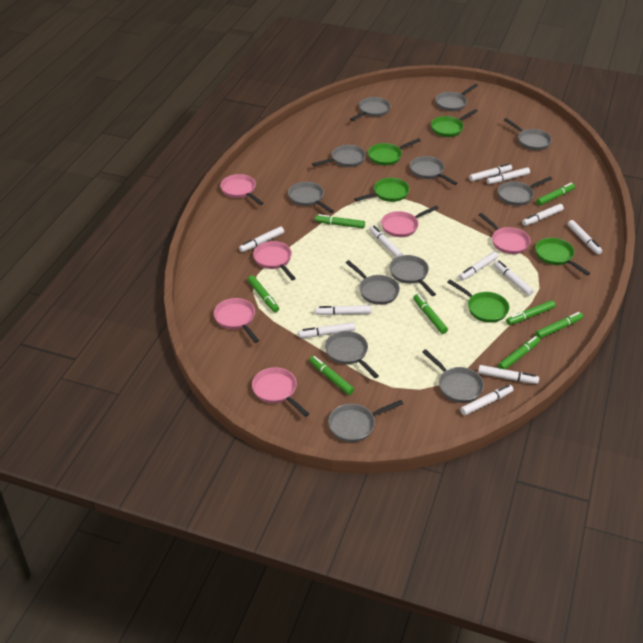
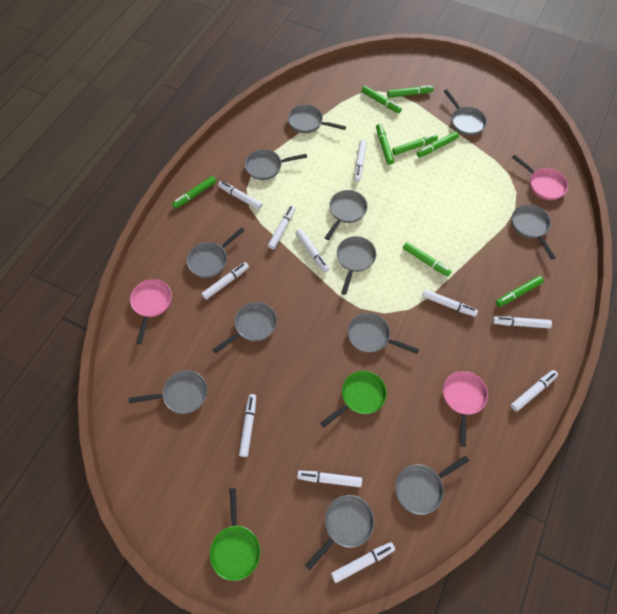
green pan: 5 -> 2
pink pan: 6 -> 3
white marker: 12 -> 11

